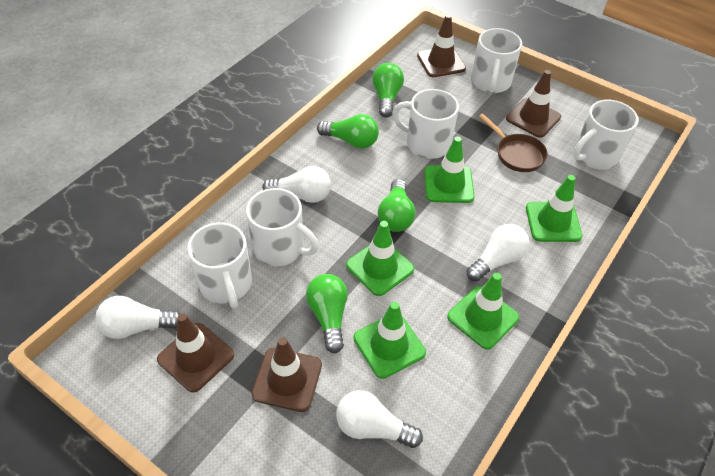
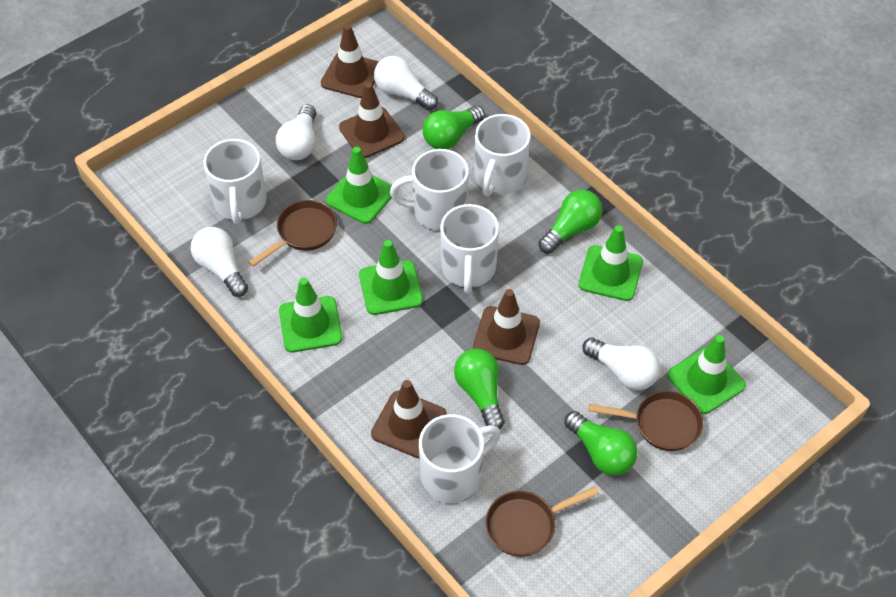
brown pan: 1 -> 3

